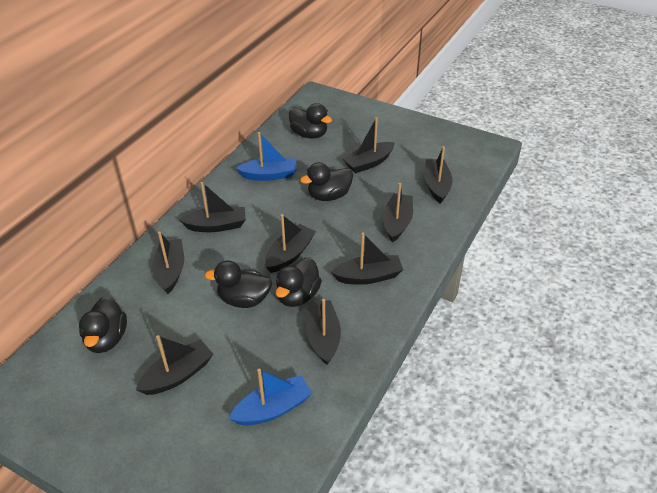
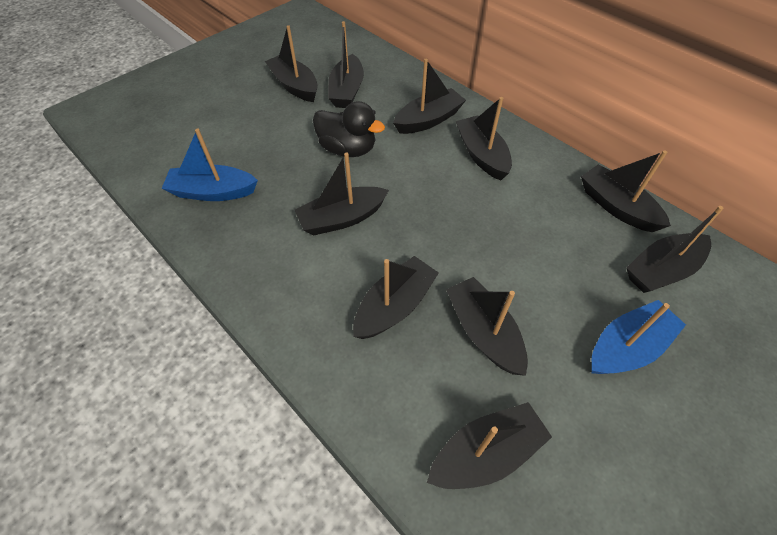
black boat: 9 -> 10
black duck: 5 -> 1

